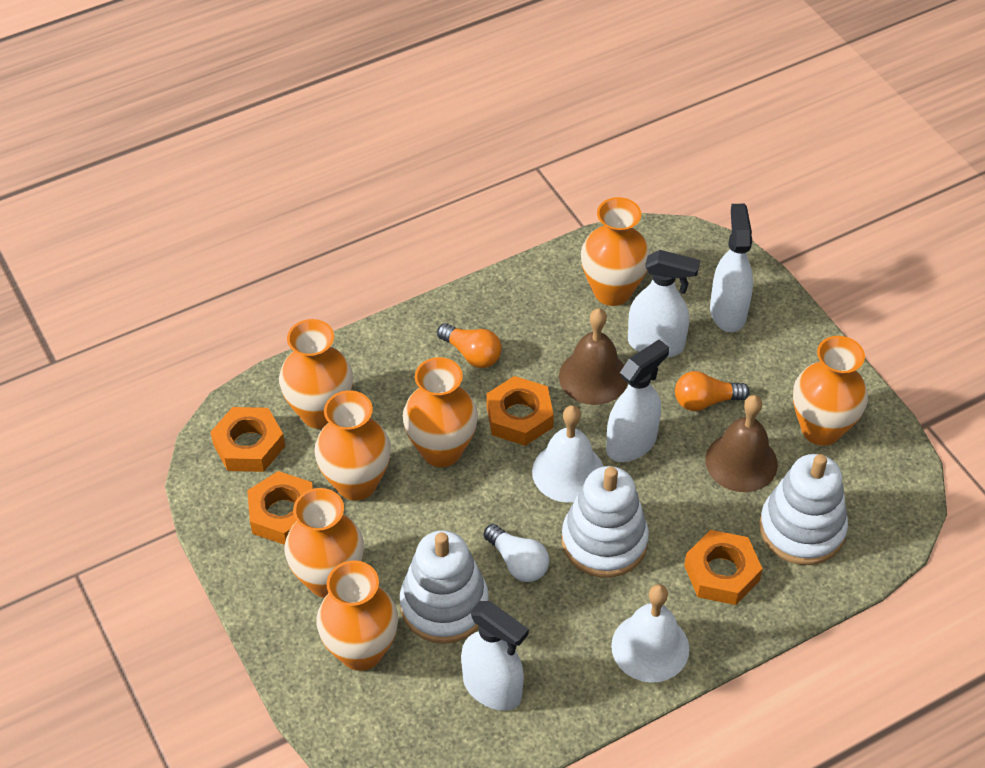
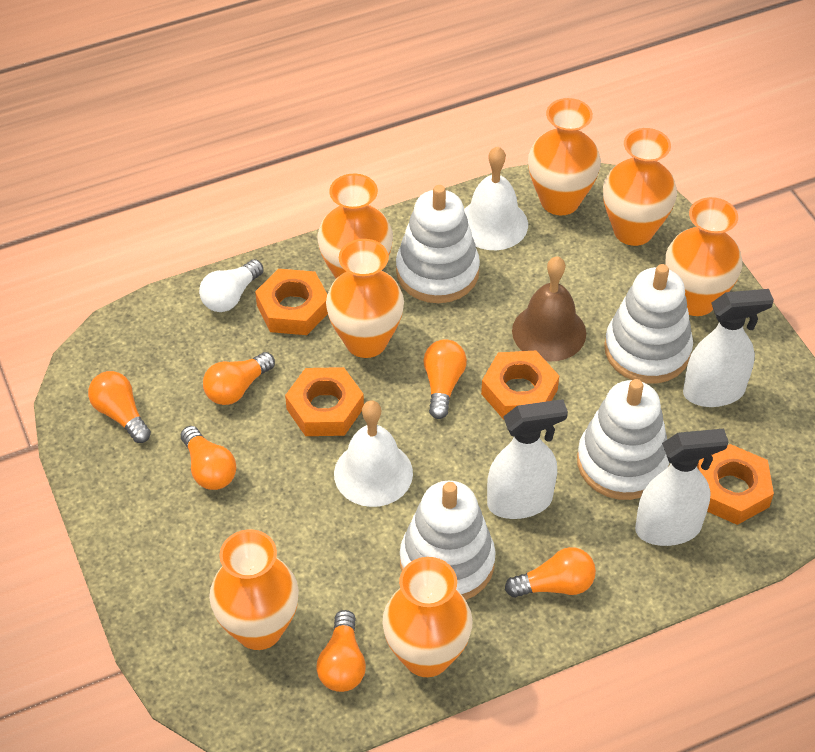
brown bell: 2 -> 1
orange light bulb: 2 -> 6
white spray bottle: 4 -> 3
white stacking toy: 3 -> 4

